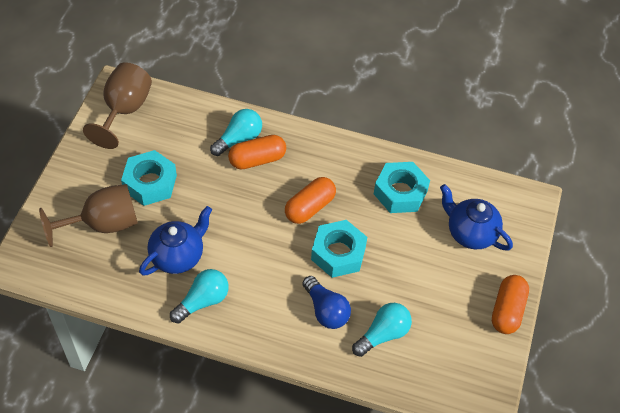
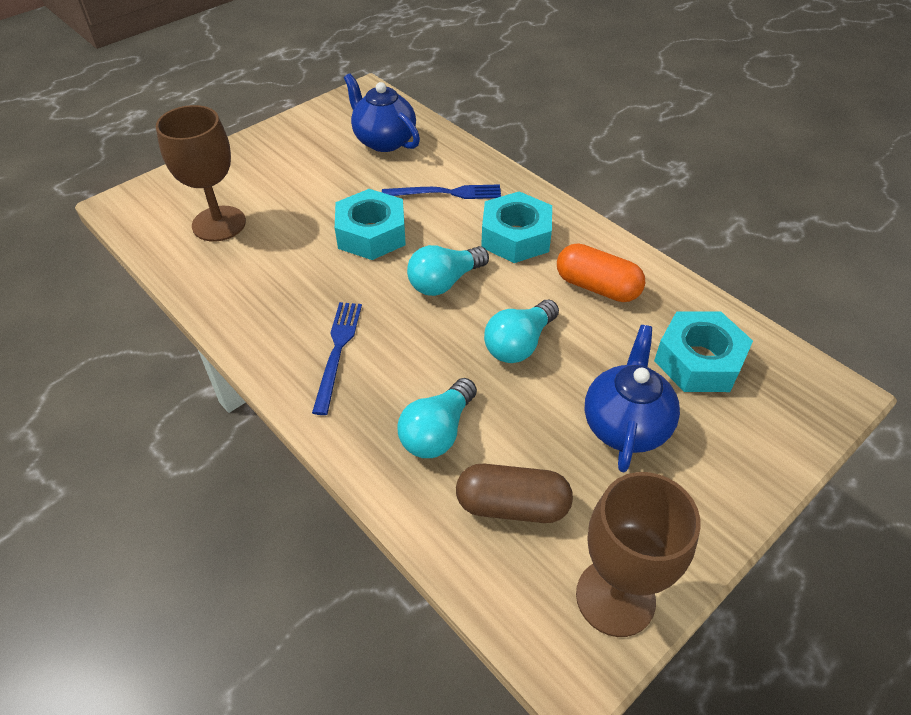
blue fork: 0 -> 2
blue light bulb: 1 -> 0
brown capsule: 0 -> 1
orange capsule: 3 -> 1

